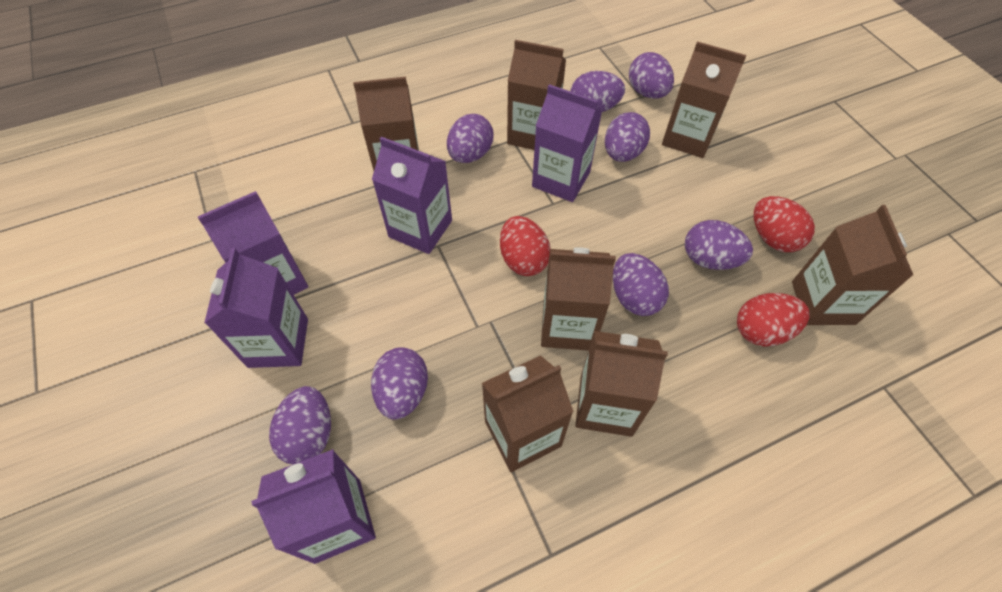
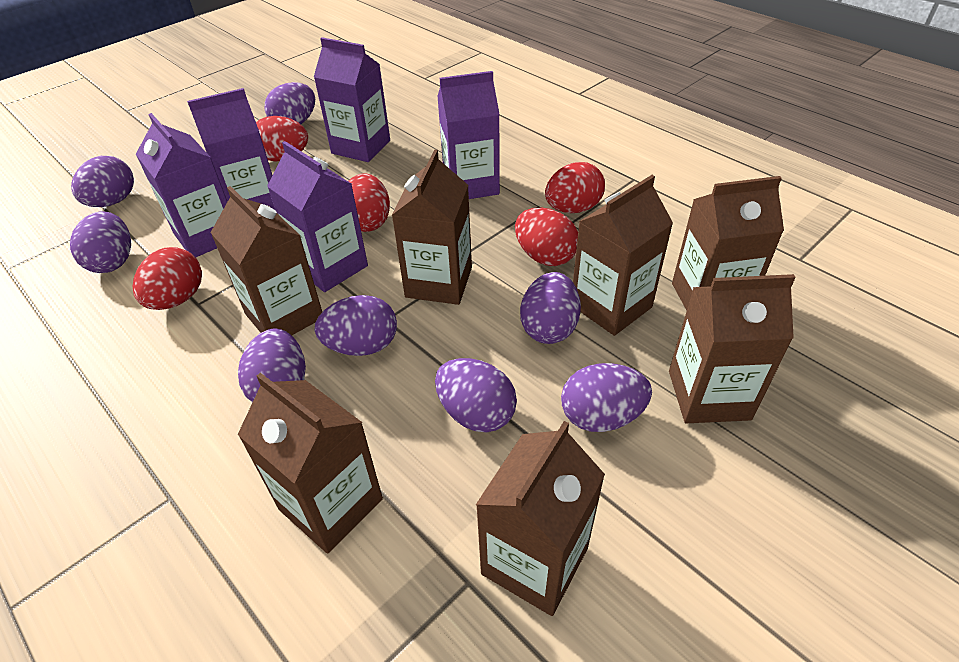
red egg: 3 -> 5

